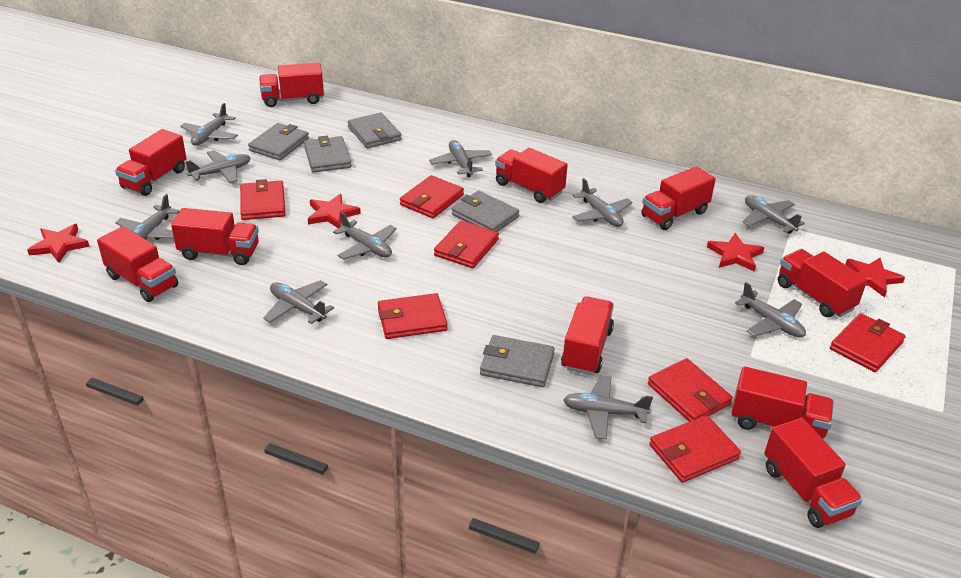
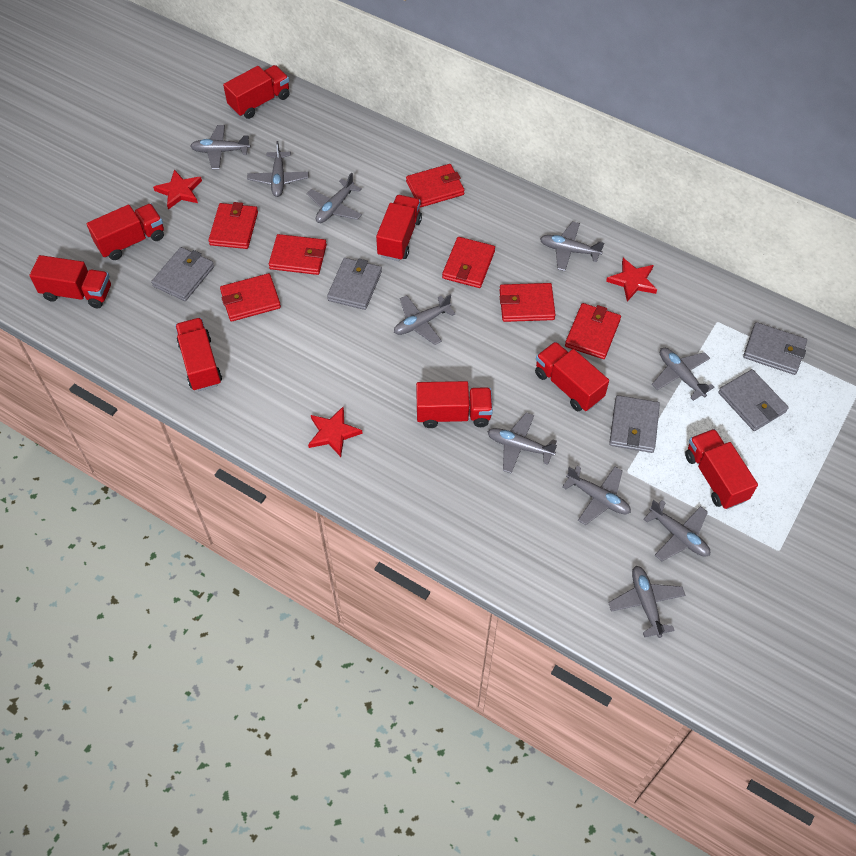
red star: 4 -> 3
red truck: 10 -> 8

